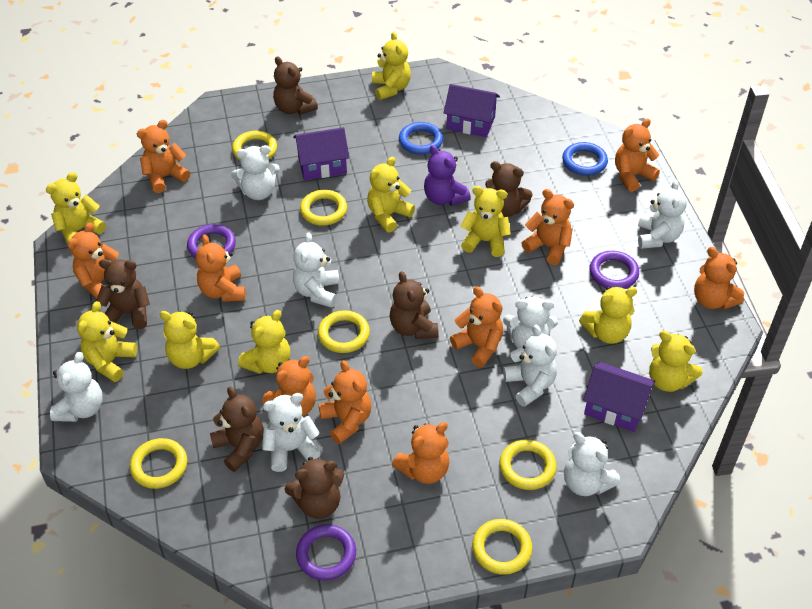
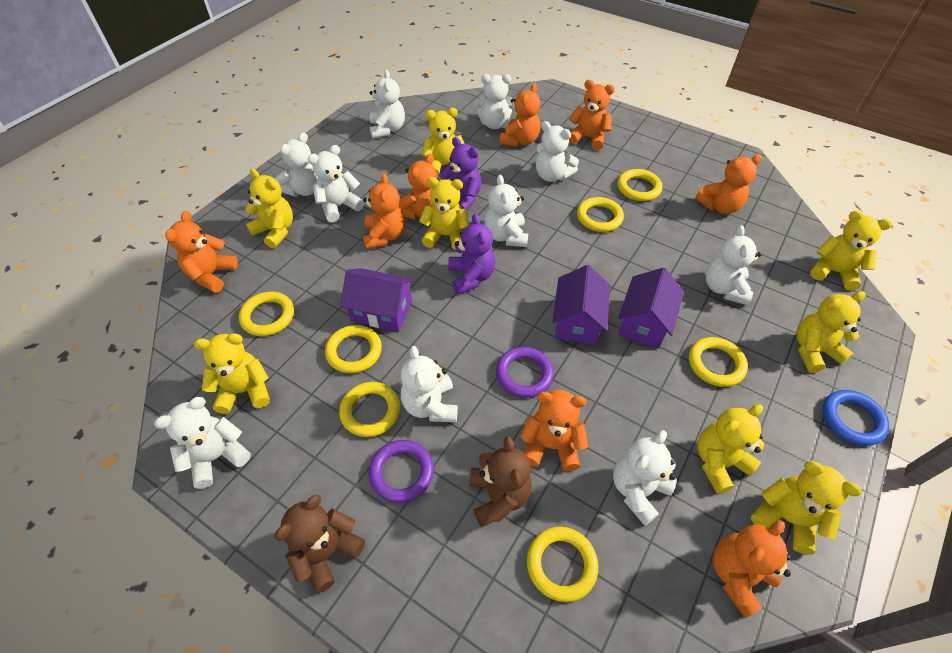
blue ring: 2 -> 1
brown teddy bear: 6 -> 2
orange teddy bear: 10 -> 8
purple ring: 3 -> 2
purple teddy bear: 1 -> 2
white teddy bear: 8 -> 10
yellow ring: 6 -> 7
yellow teddy bear: 9 -> 8

